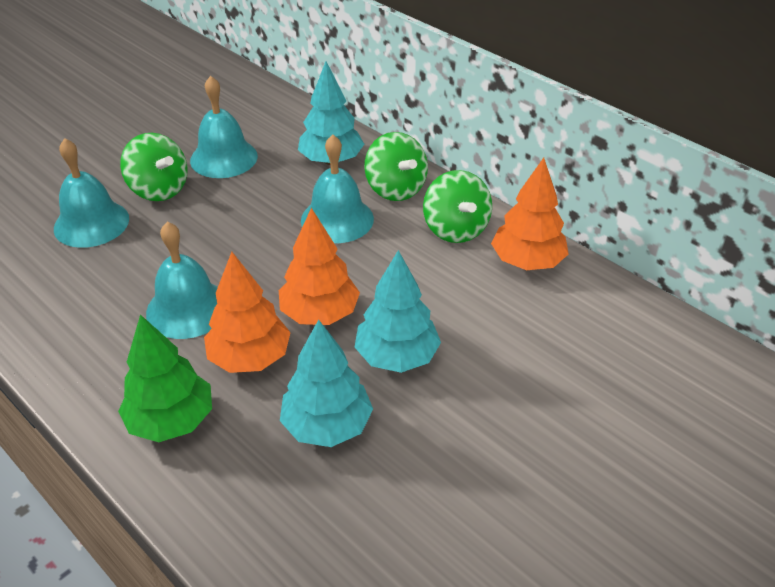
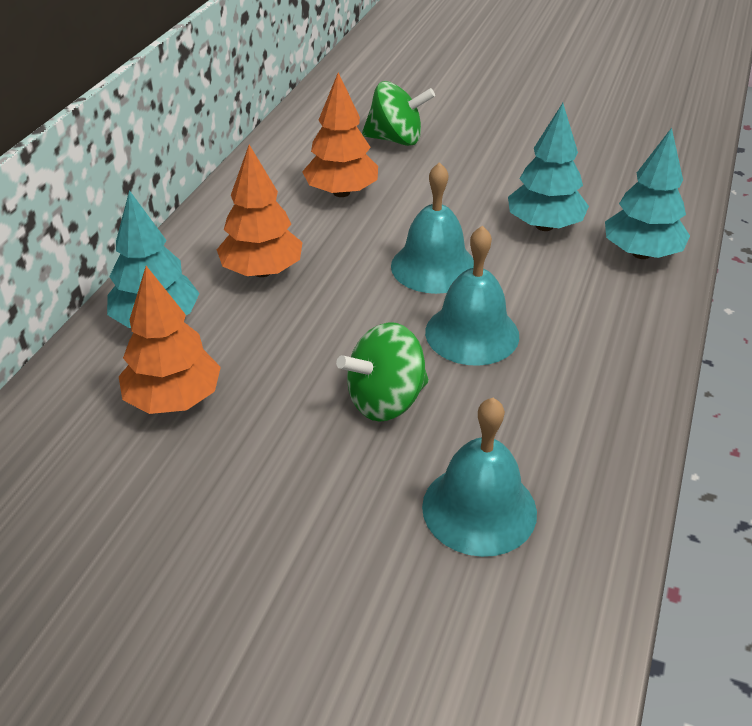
green spinning top: 3 -> 2
green tree: 1 -> 0
turquoise bell: 4 -> 3

